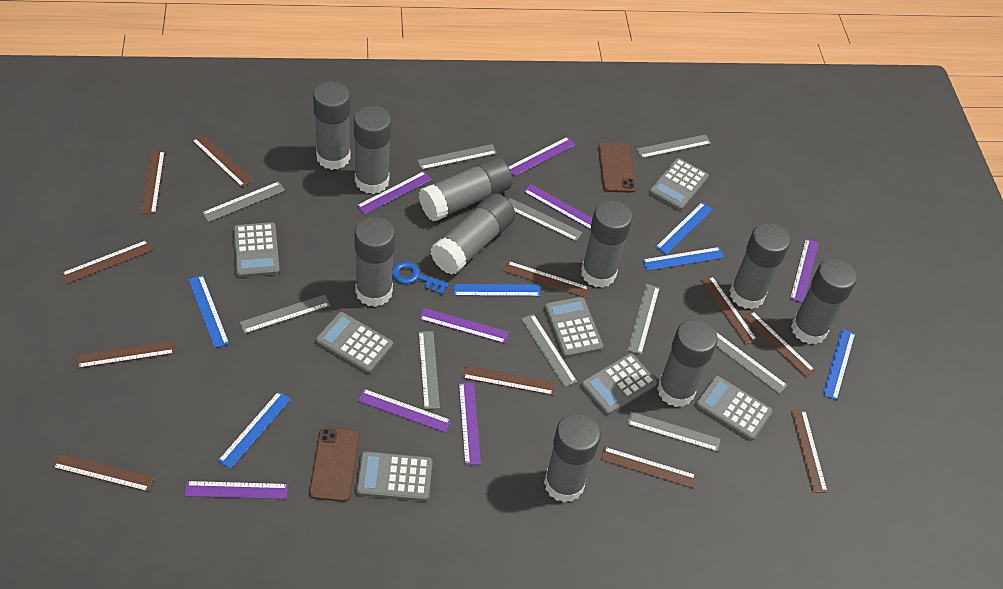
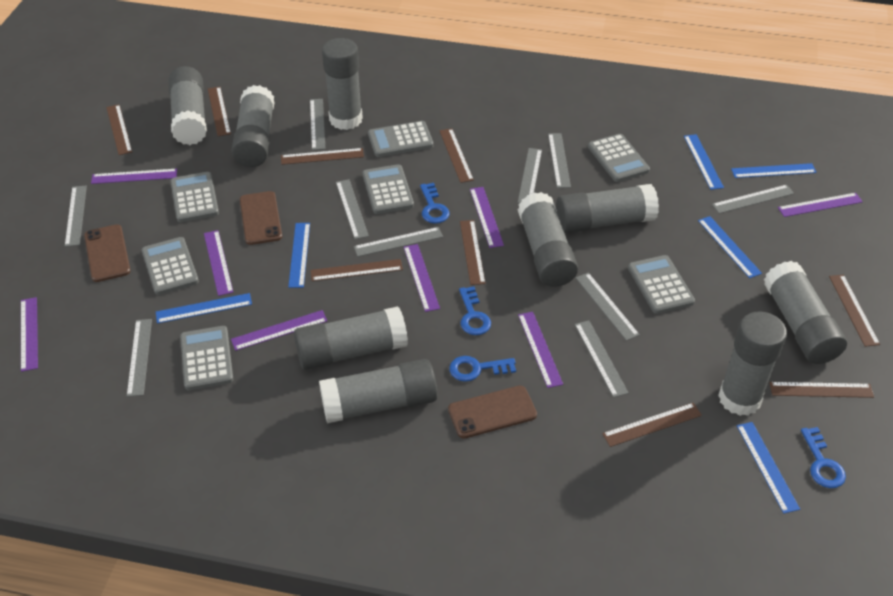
blue key: 1 -> 4
brown phone: 2 -> 3
brown ruler: 11 -> 9
grey glue stick: 10 -> 9

